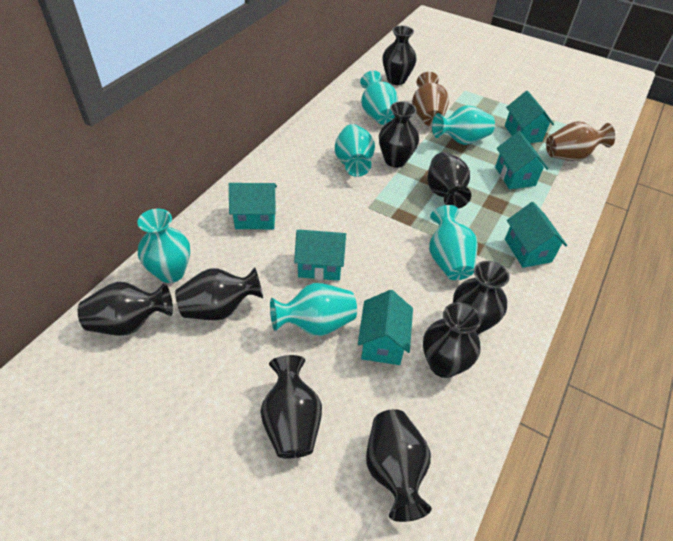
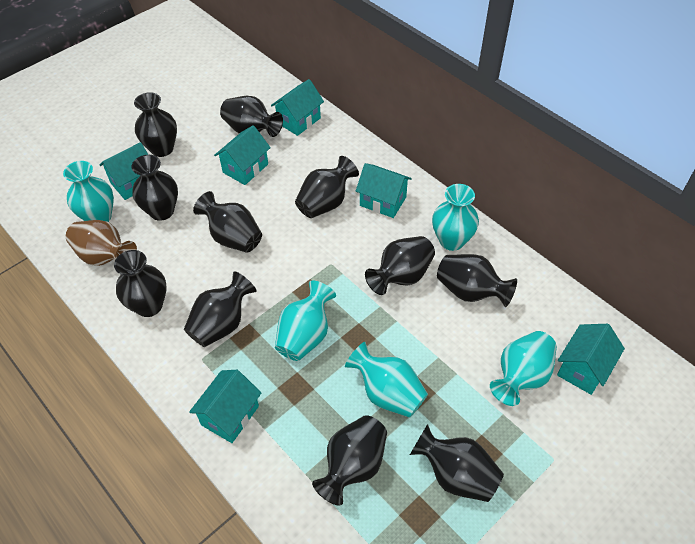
black vase: 9 -> 11
brown vase: 2 -> 1
turquoise vase: 6 -> 5

